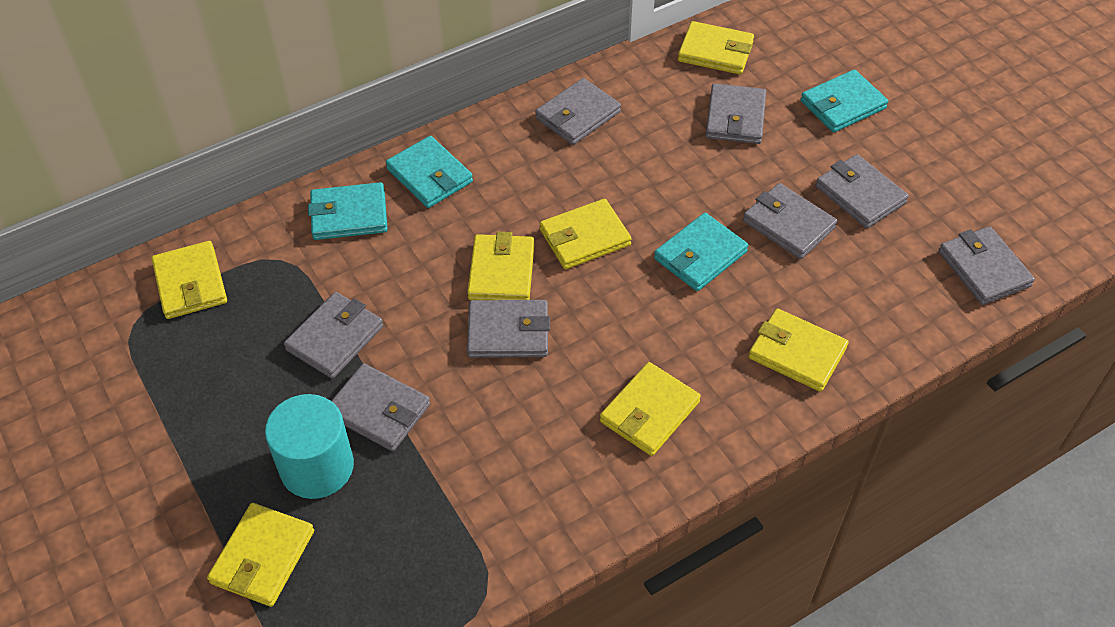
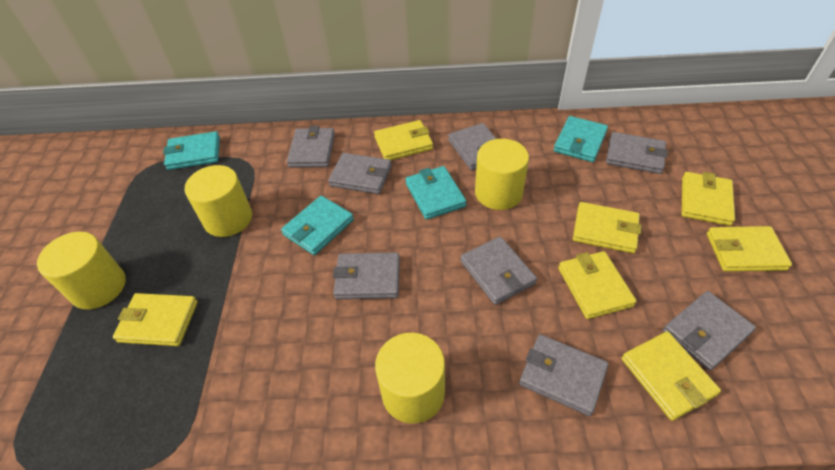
turquoise cylinder: 1 -> 0
yellow cylinder: 0 -> 4

